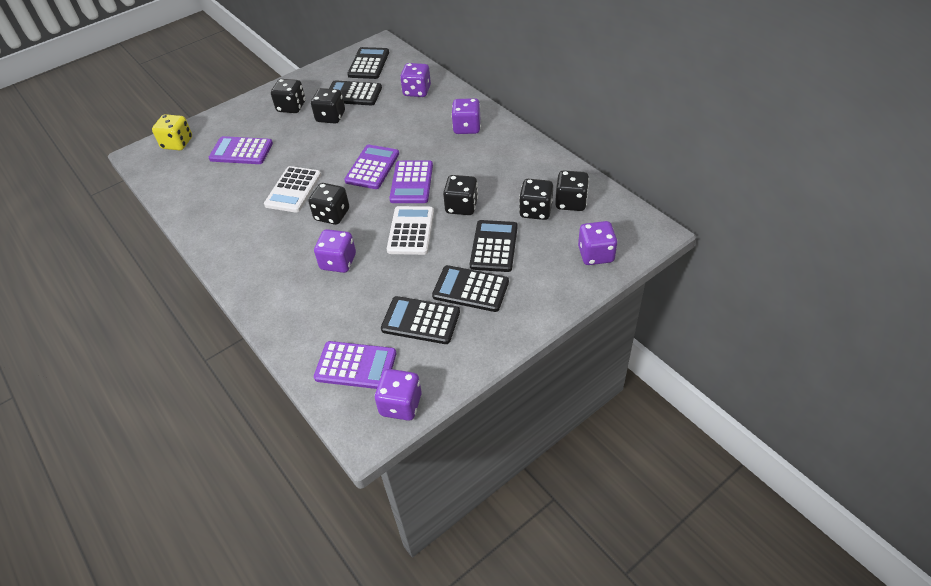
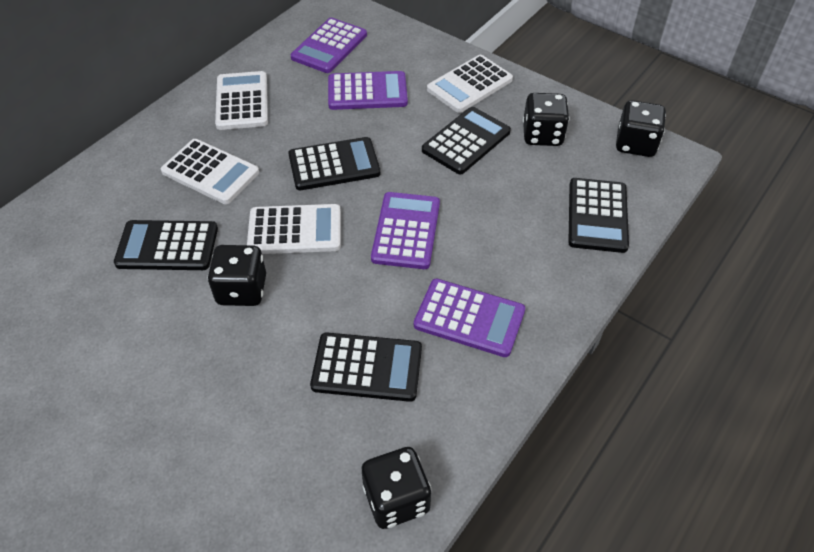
black dice: 6 -> 4
purple dice: 5 -> 0
white calculator: 2 -> 4
yellow dice: 1 -> 0

